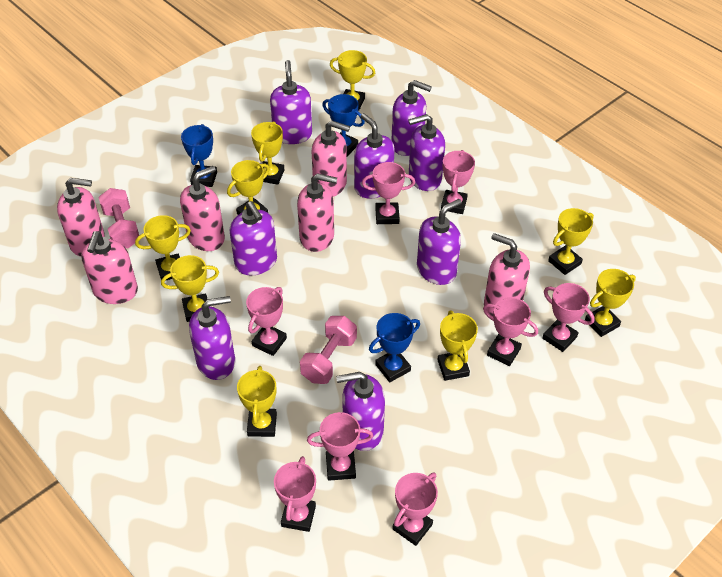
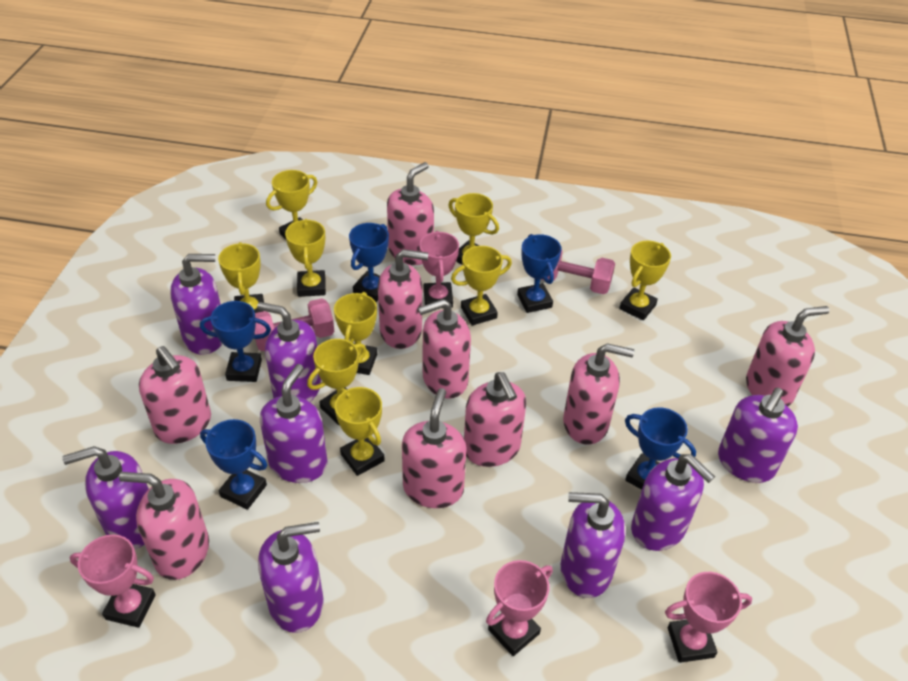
blue trophy: 3 -> 5
pink soap dispenser: 6 -> 9
pink trophy: 8 -> 4

